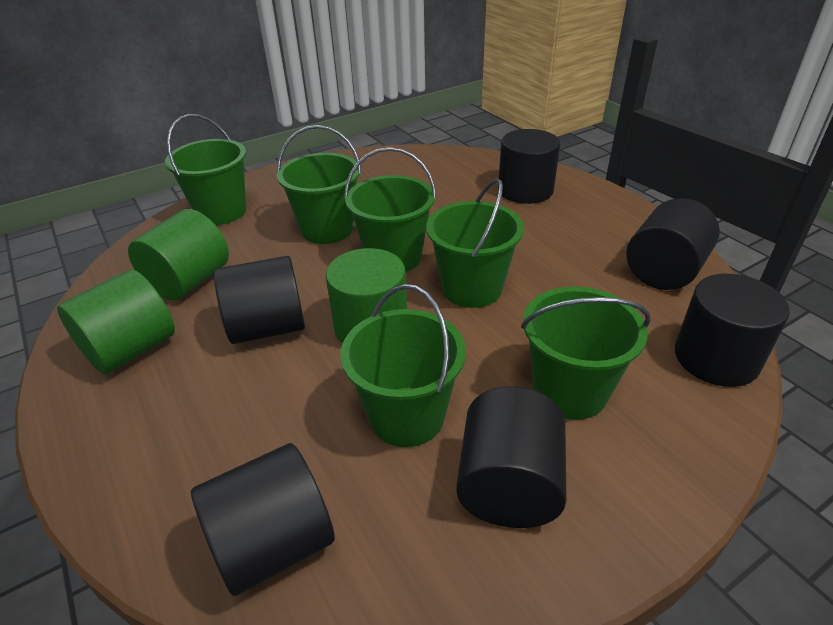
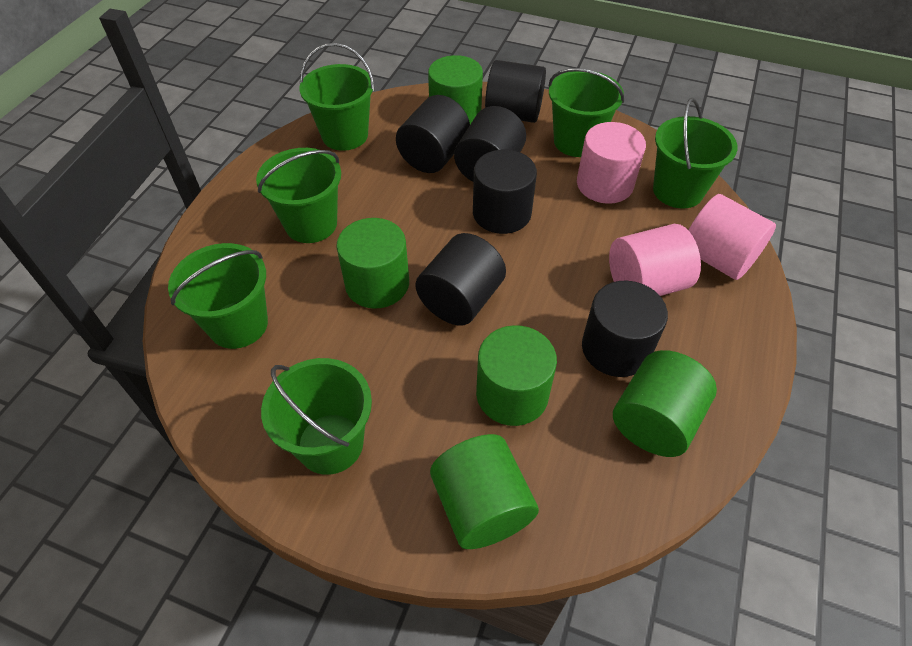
green cylinder: 3 -> 5
pink cylinder: 0 -> 3

